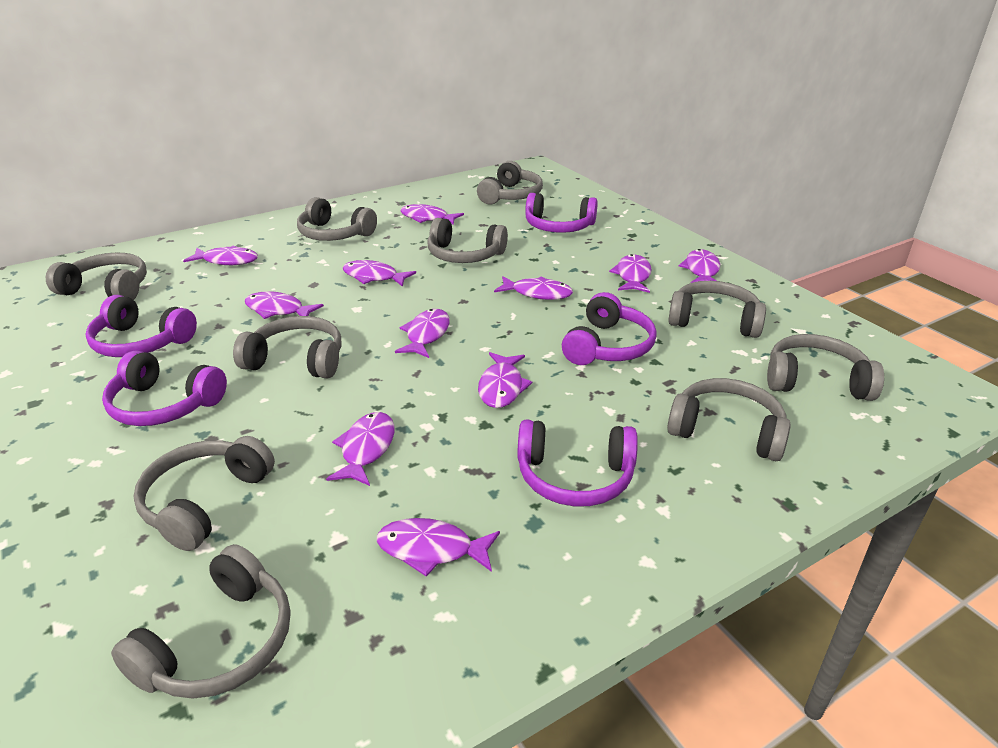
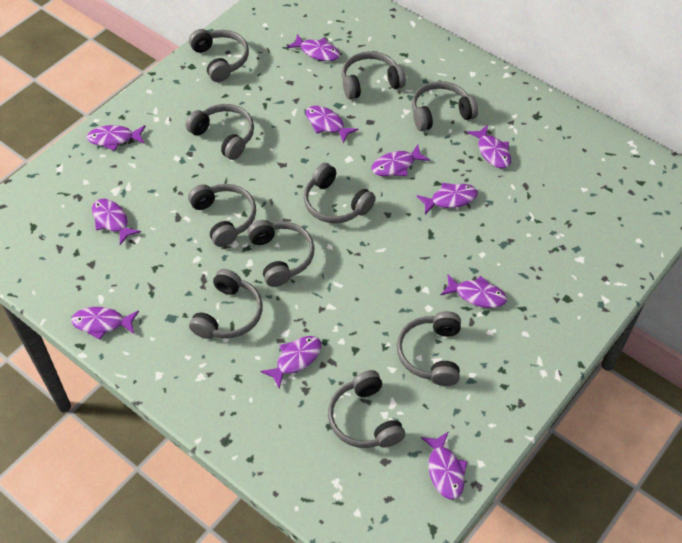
purple headphones: 5 -> 0

